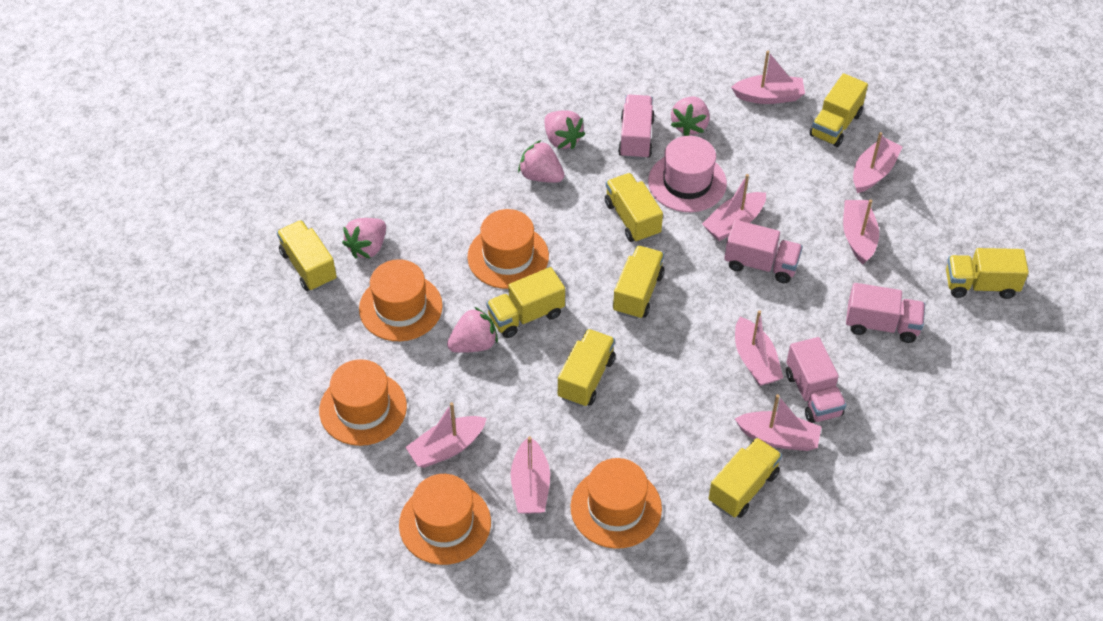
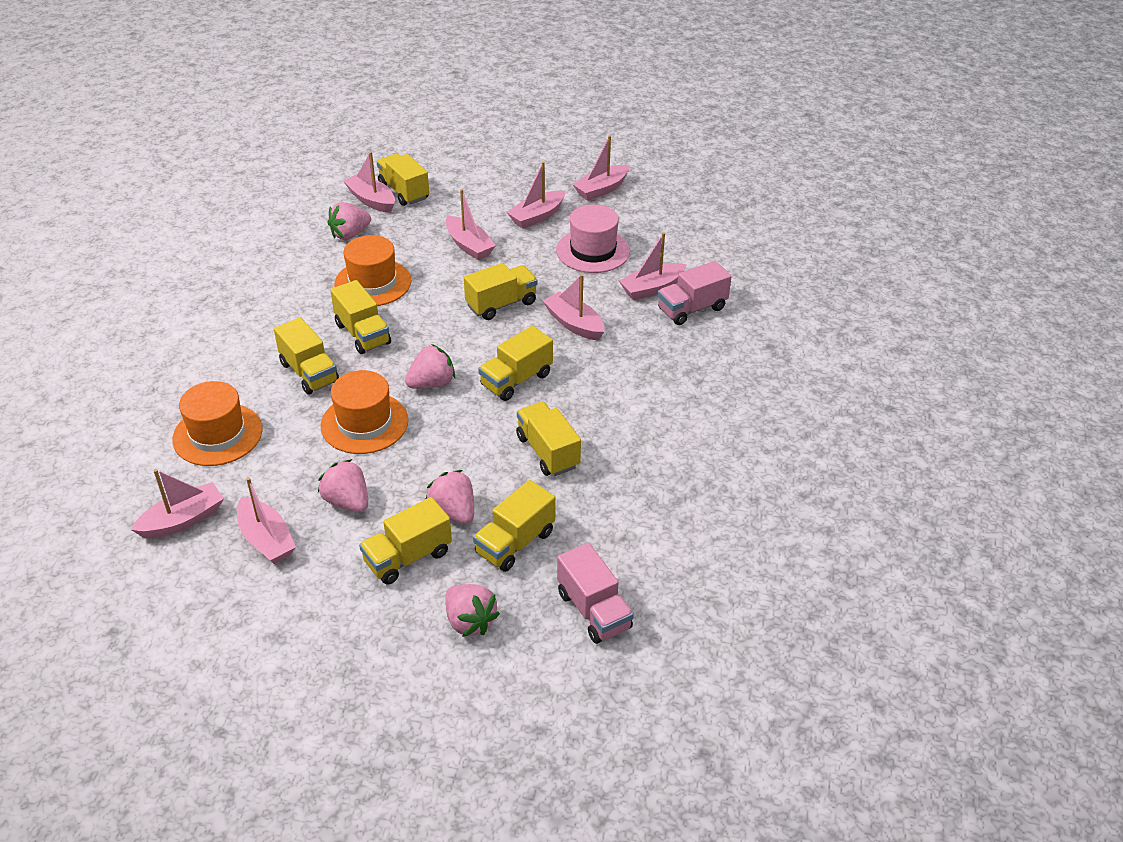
orange hat: 5 -> 3
pink truck: 4 -> 2

